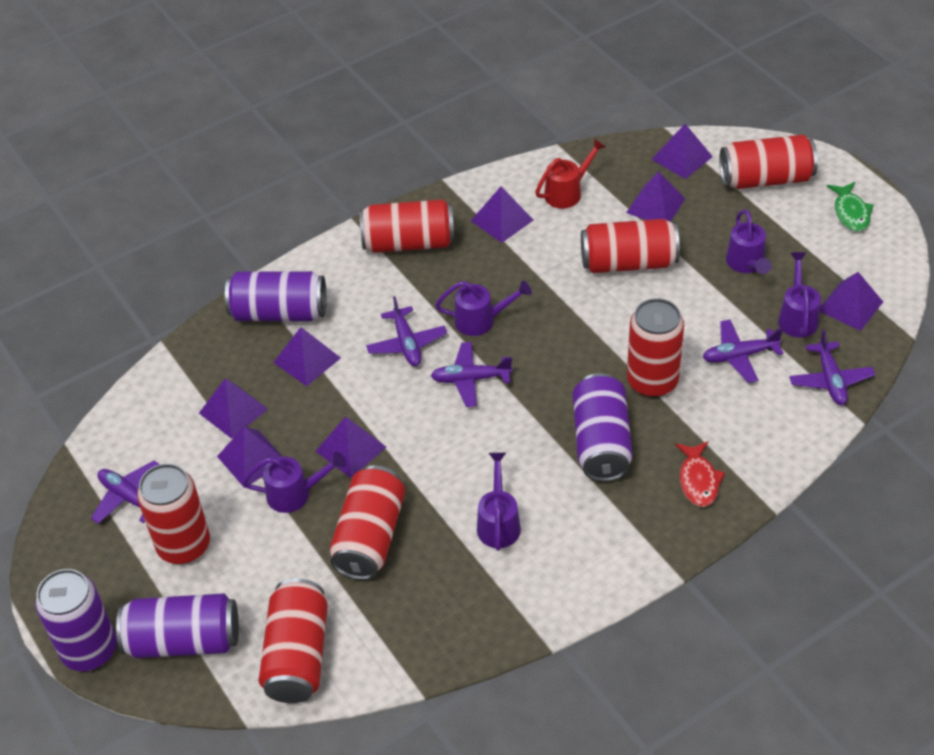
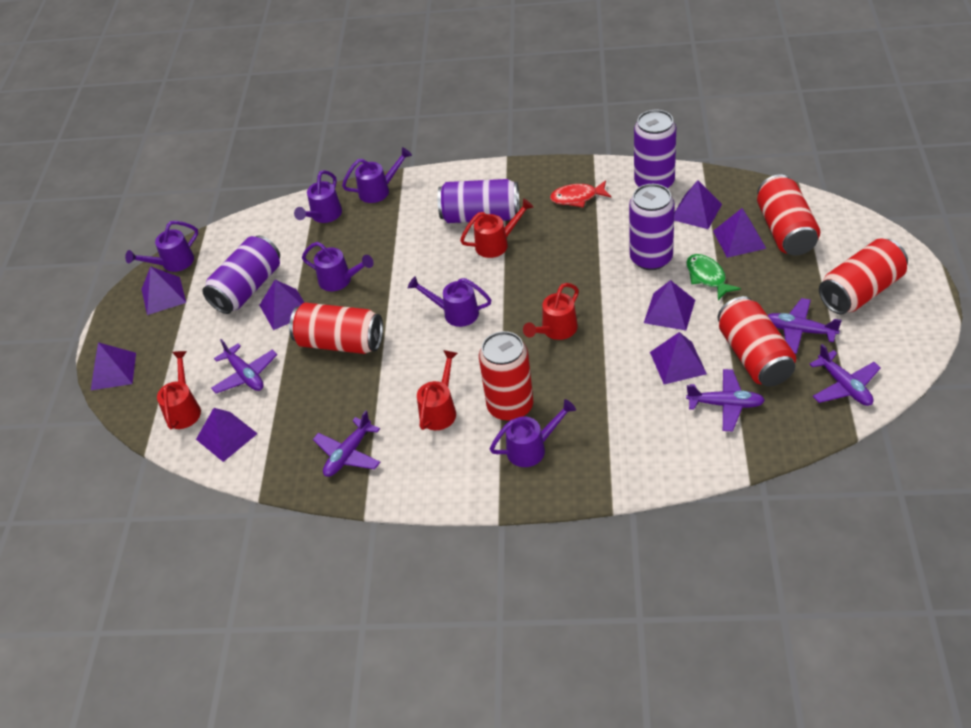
purple watering can: 5 -> 6
red can: 7 -> 5
red watering can: 1 -> 4

